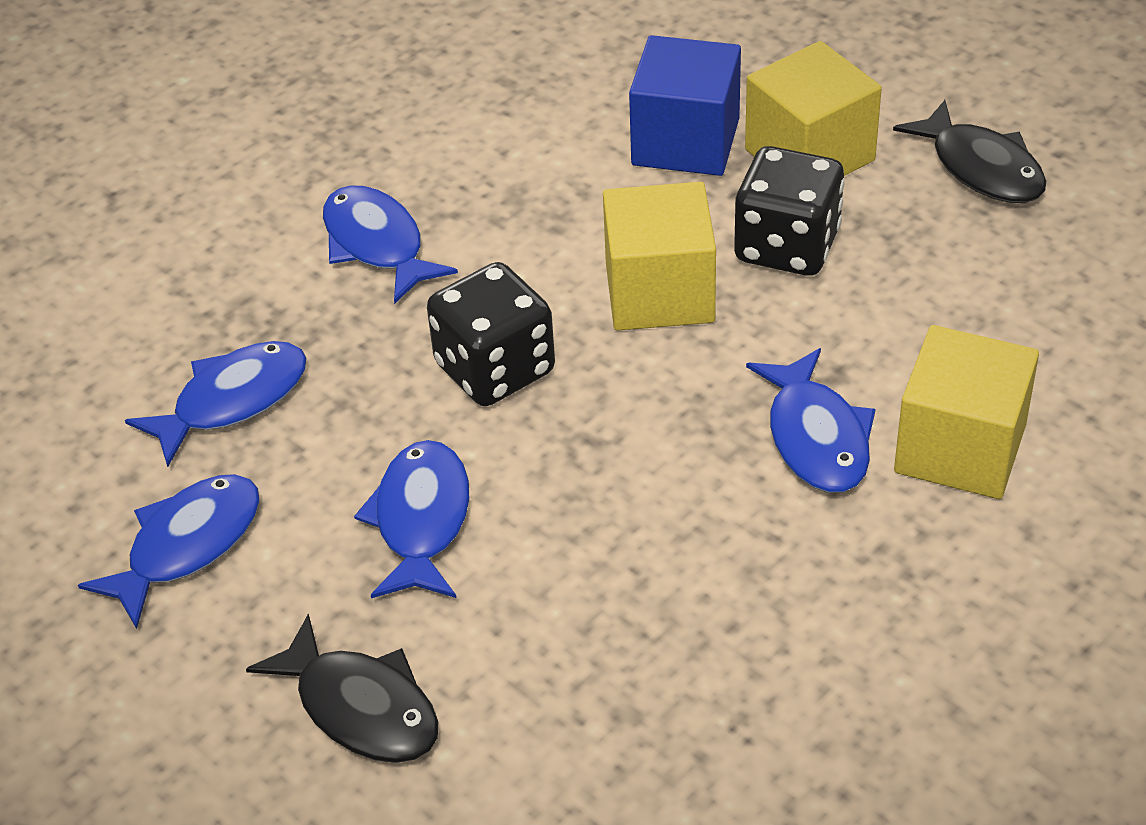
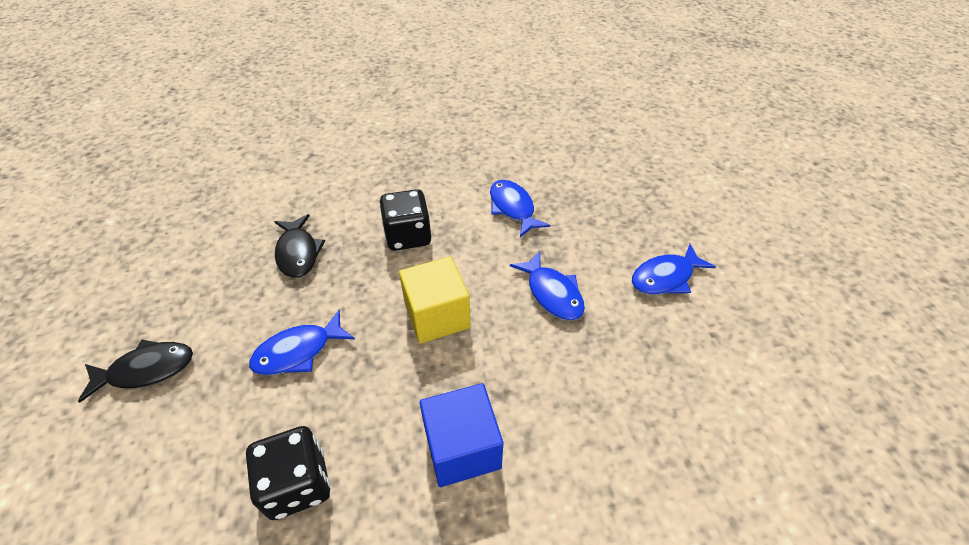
blue fish: 5 -> 4
yellow cube: 3 -> 1

